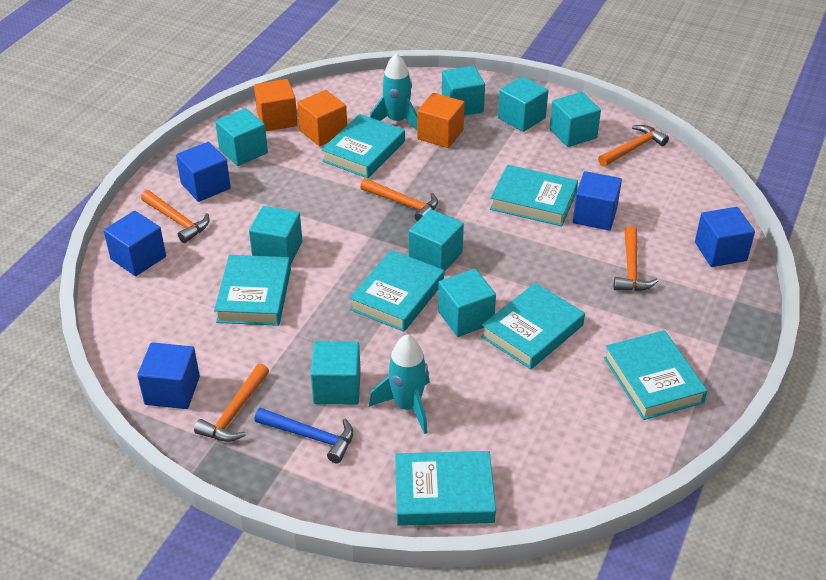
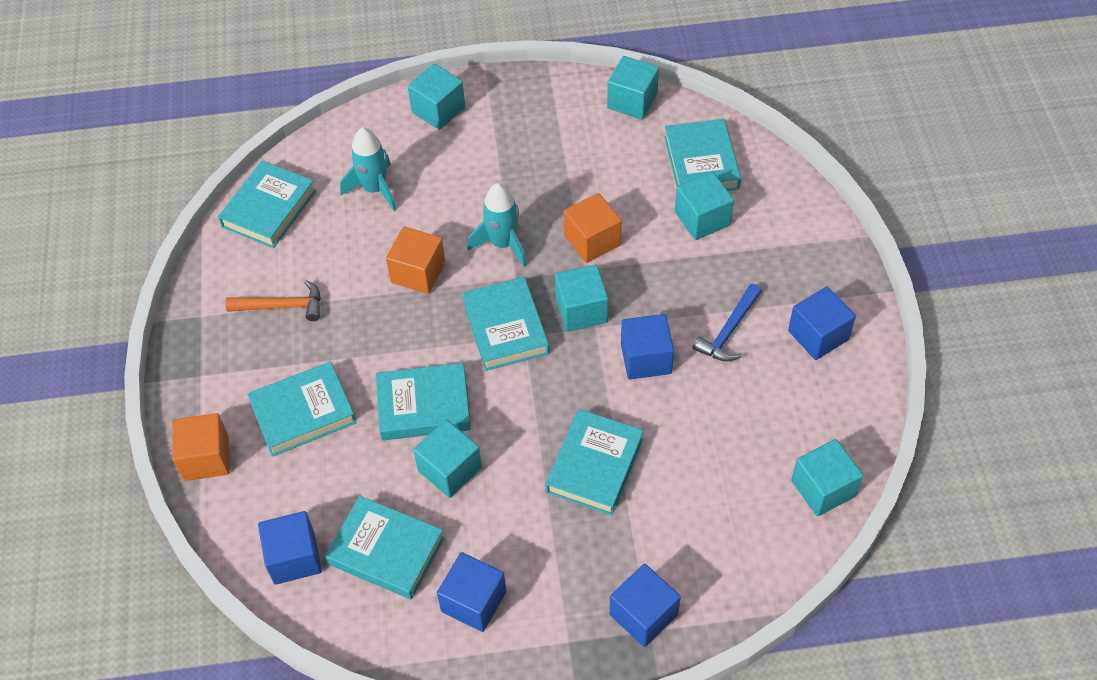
orange hammer: 5 -> 1
turquoise cube: 8 -> 6

